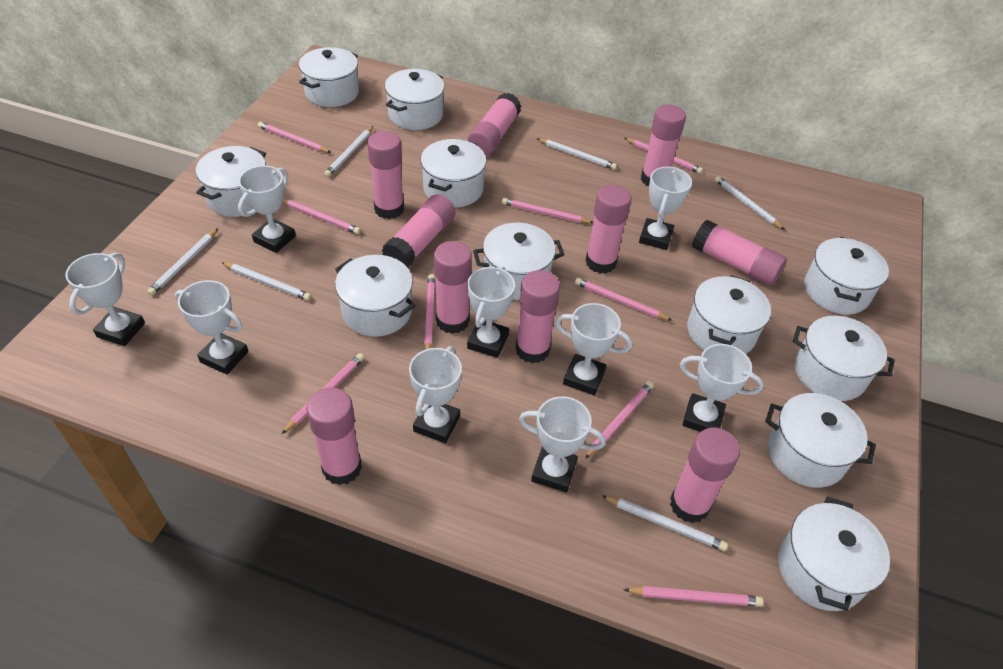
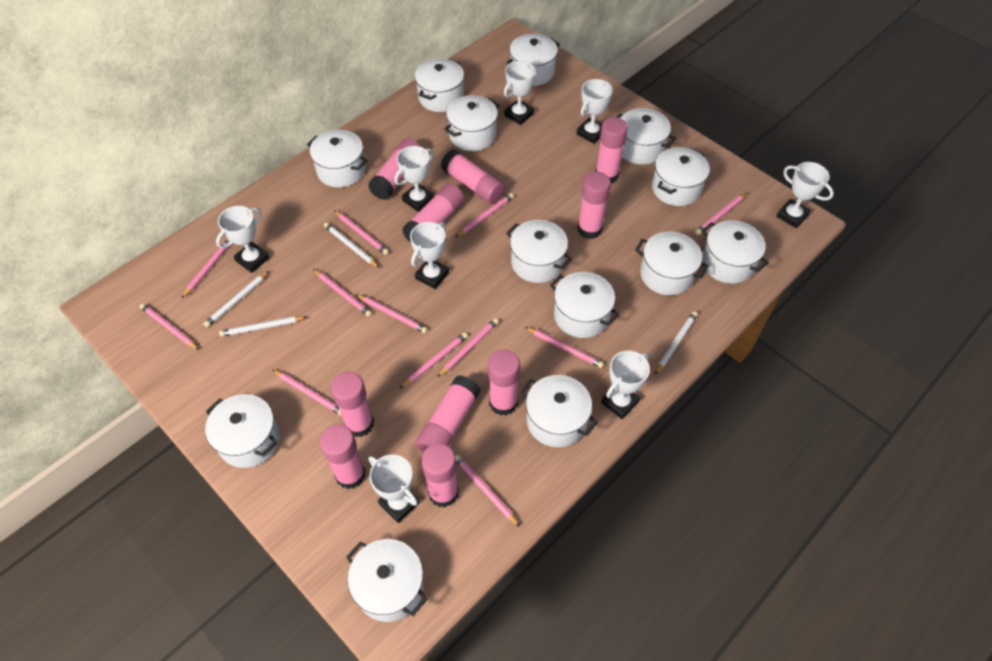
pink pencil: 9 -> 12
white pencil: 6 -> 4
white pot: 11 -> 13
white trophy: 9 -> 8

